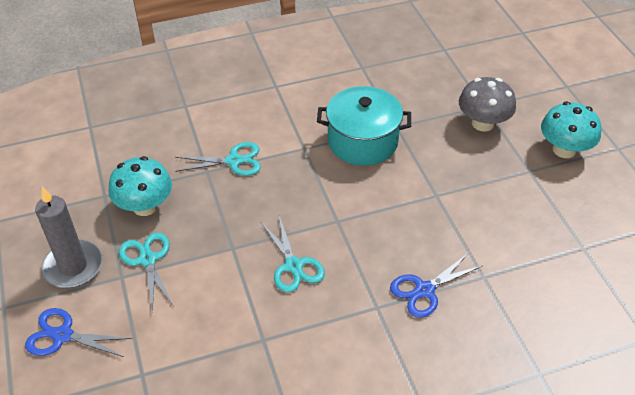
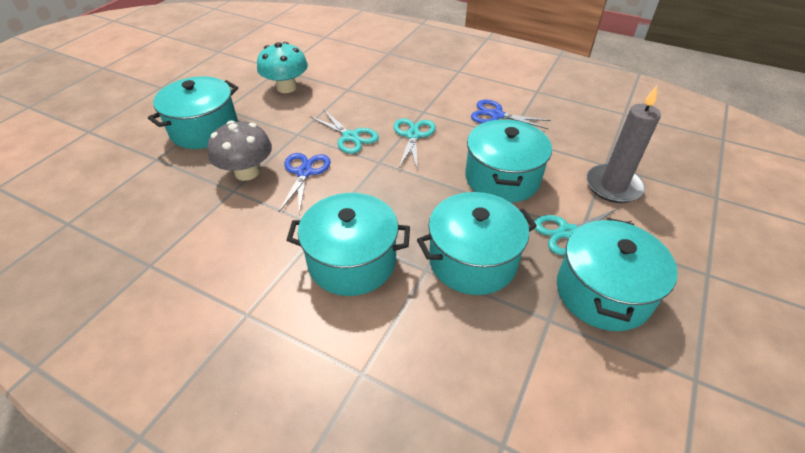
turquoise mushroom: 2 -> 1
turquoise pot: 1 -> 5

